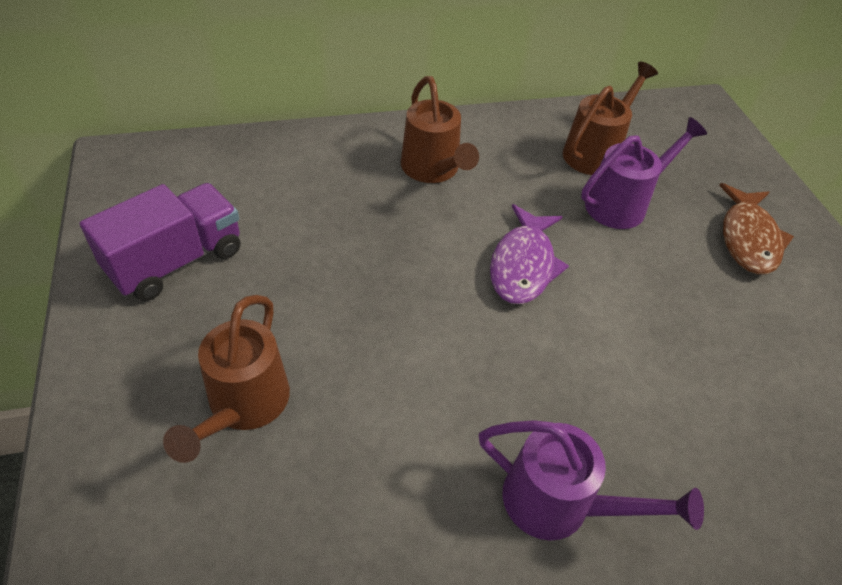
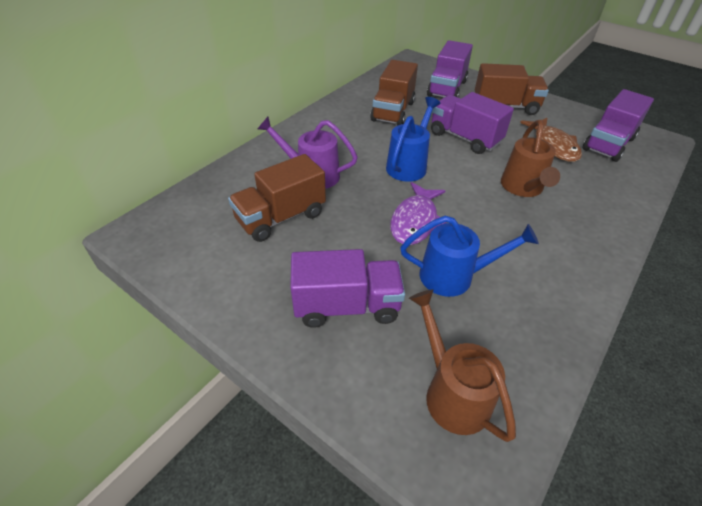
blue watering can: 0 -> 2
brown truck: 0 -> 3
brown watering can: 3 -> 2
purple truck: 1 -> 4
purple watering can: 2 -> 1

